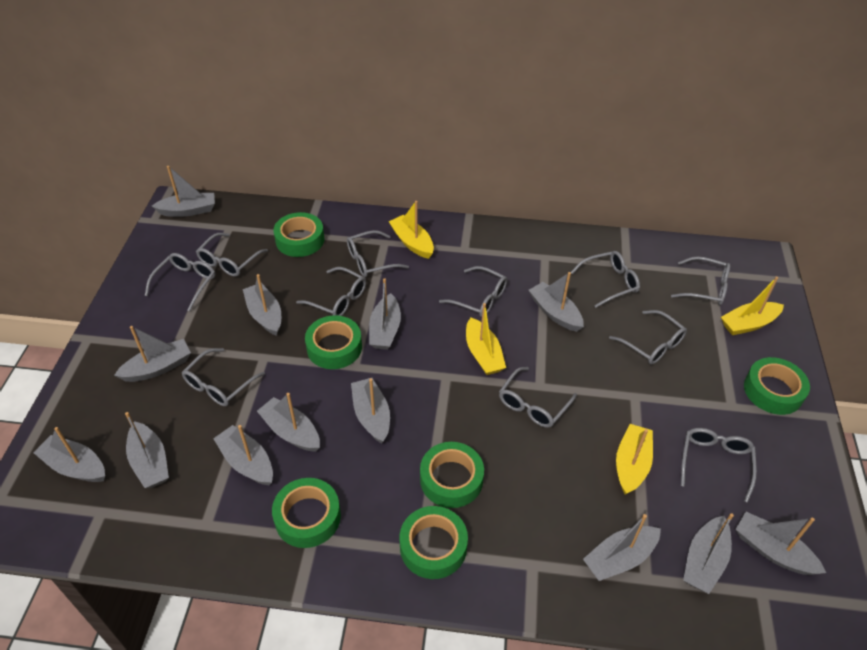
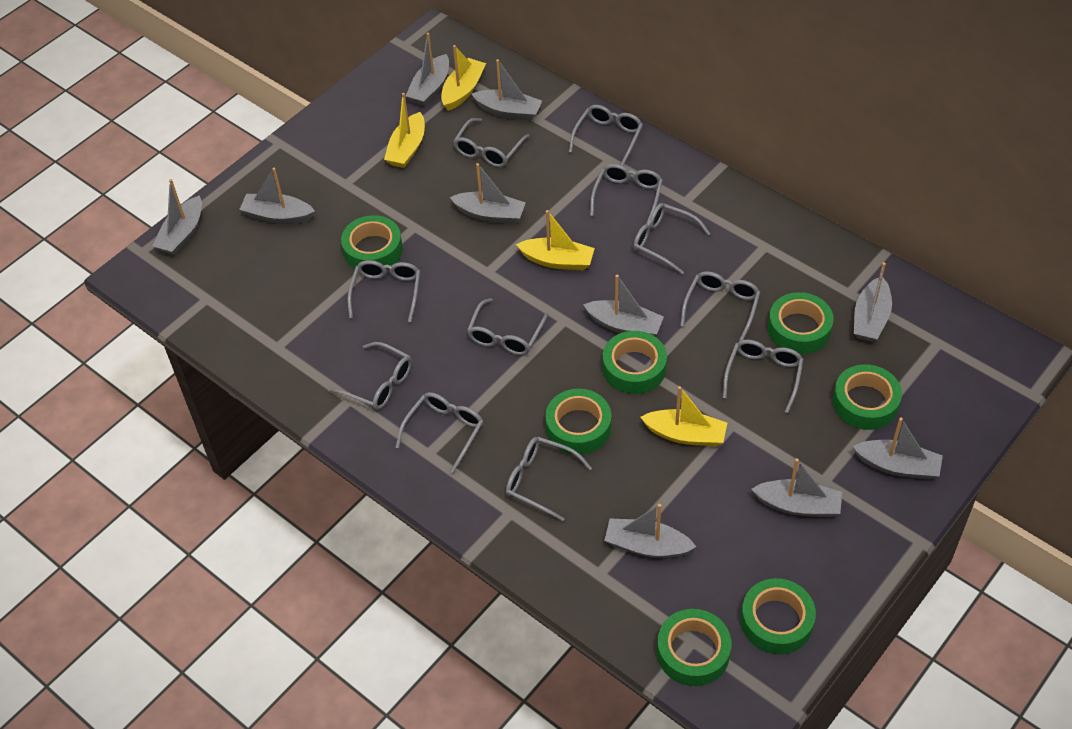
green tape: 6 -> 7
grey boat: 13 -> 10

